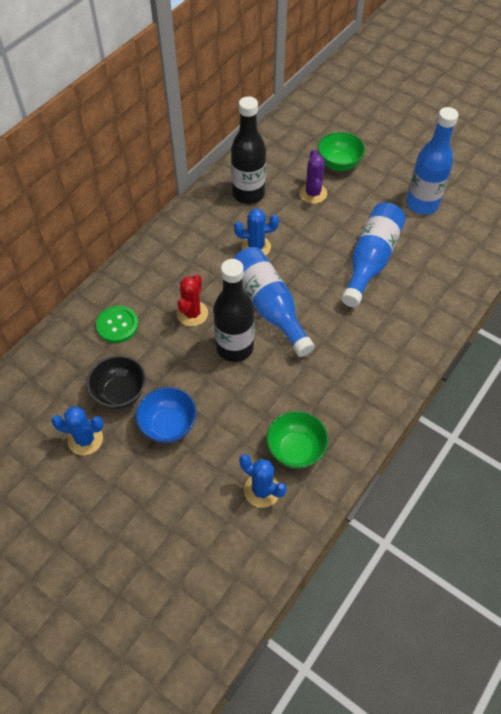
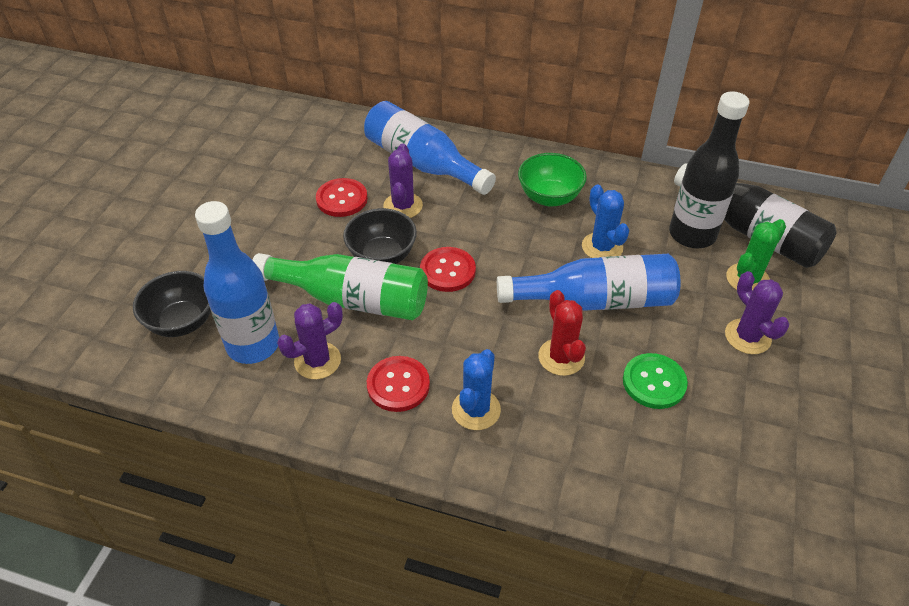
black bowl: 1 -> 2
blue bowl: 1 -> 0
blue cactus: 3 -> 2
green bottle: 0 -> 1
green bowl: 2 -> 1
green cactus: 0 -> 1
purple cactus: 1 -> 3
red button: 0 -> 3

